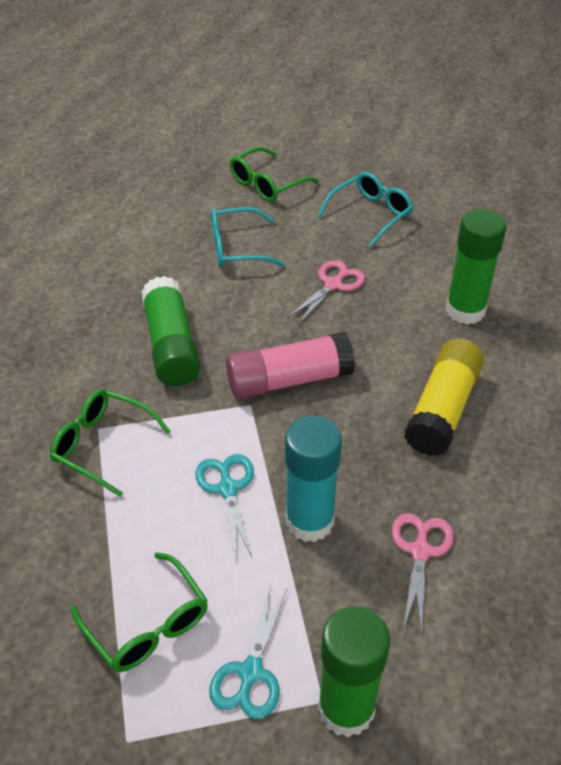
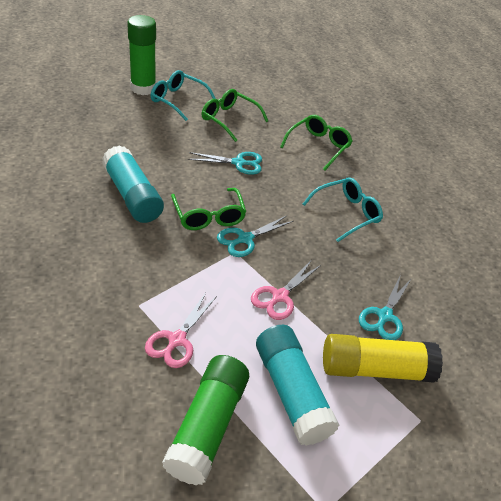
green glue stick: 3 -> 2
pink glue stick: 1 -> 0
turquoise glue stick: 1 -> 2
turquoise scissors: 2 -> 3

